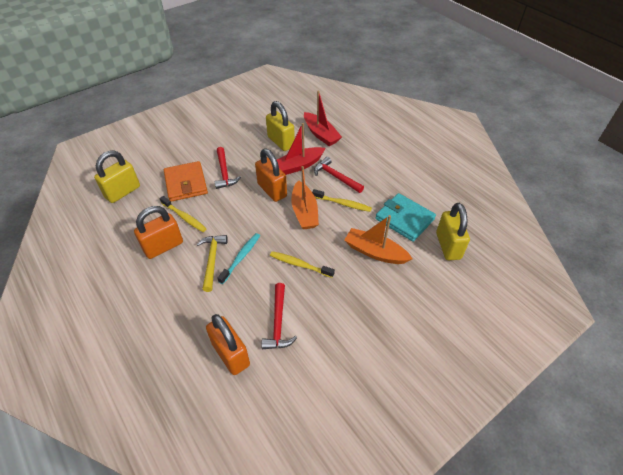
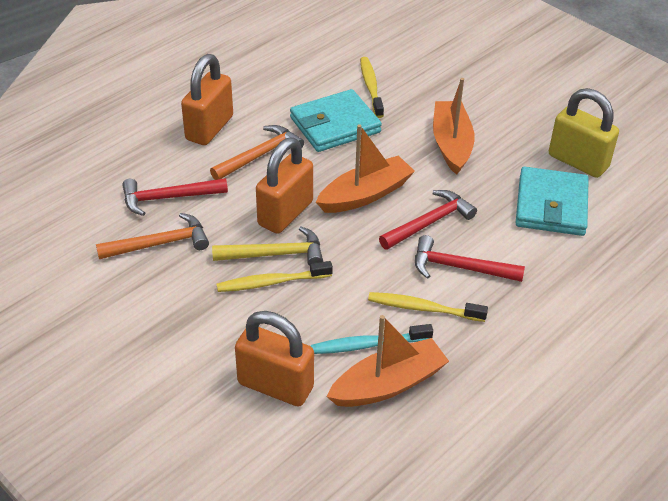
orange boat: 2 -> 3
orange hammer: 0 -> 2
orange wallet: 1 -> 0
red boat: 2 -> 0
turquoise wallet: 1 -> 2
yellow padlock: 3 -> 1

